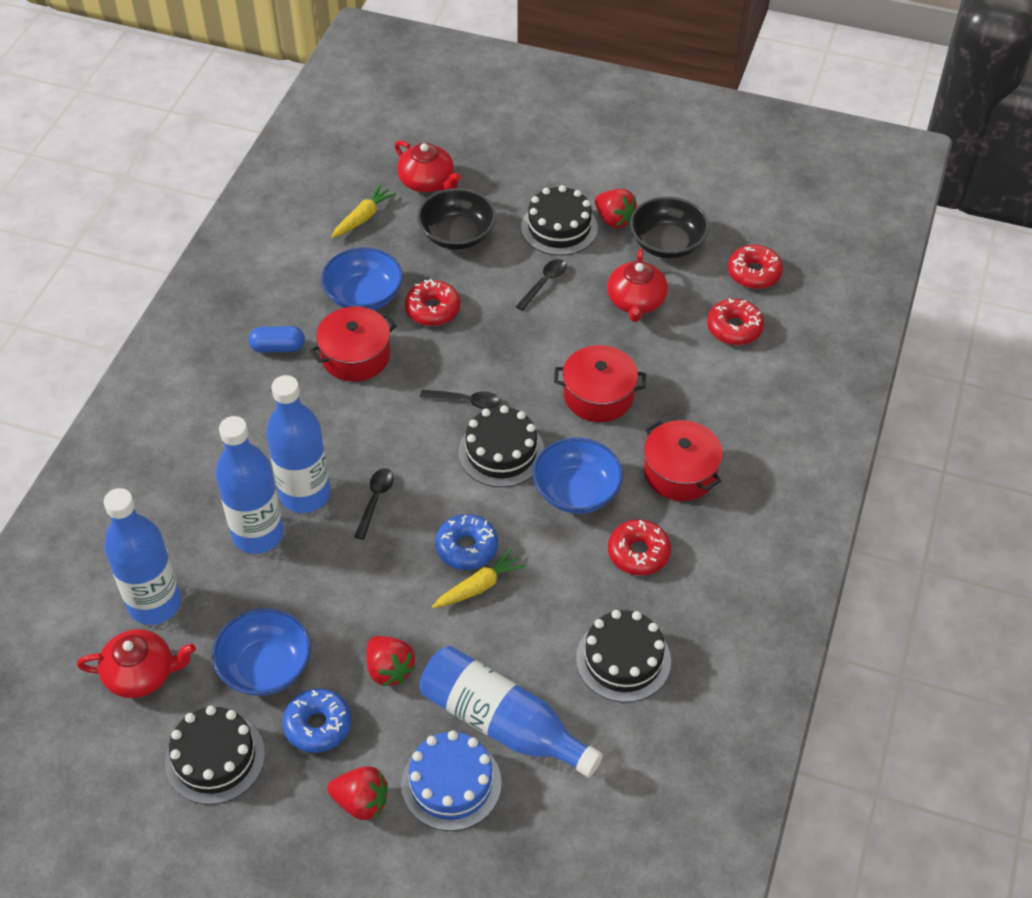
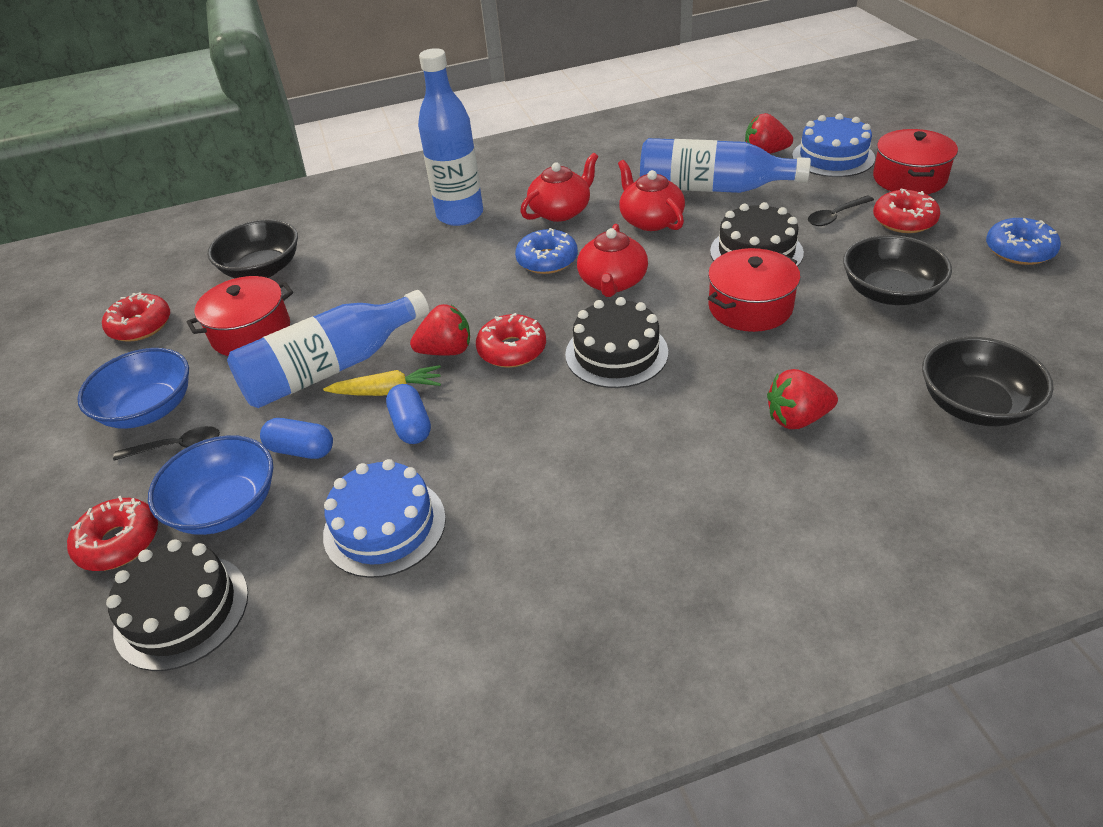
black bowl: 2 -> 3
black cake: 4 -> 3
black spoon: 3 -> 2
blue bottle: 4 -> 3
blue bowl: 3 -> 2
blue cake: 1 -> 2
blue capsule: 1 -> 2
yellow carrot: 2 -> 1

